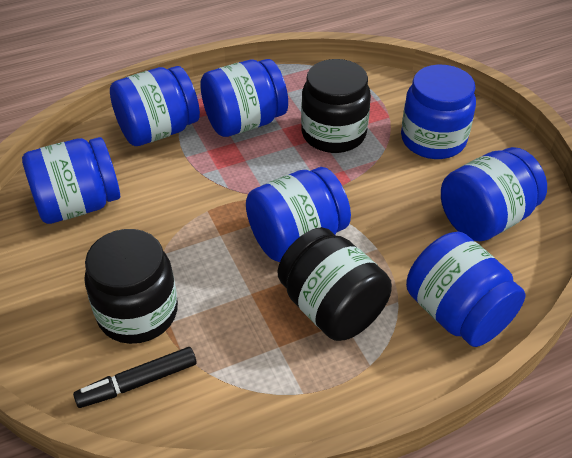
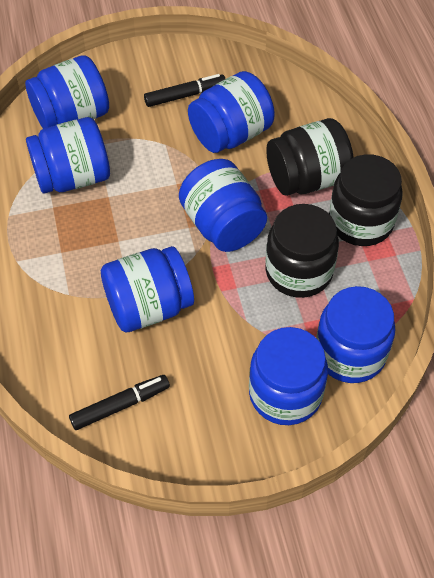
black marker: 1 -> 2

